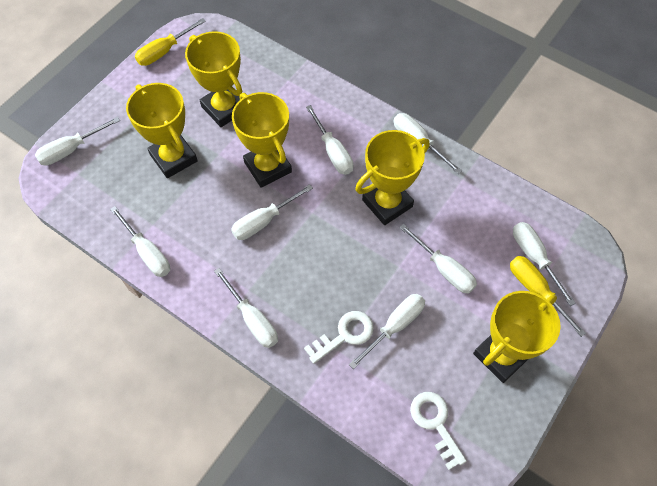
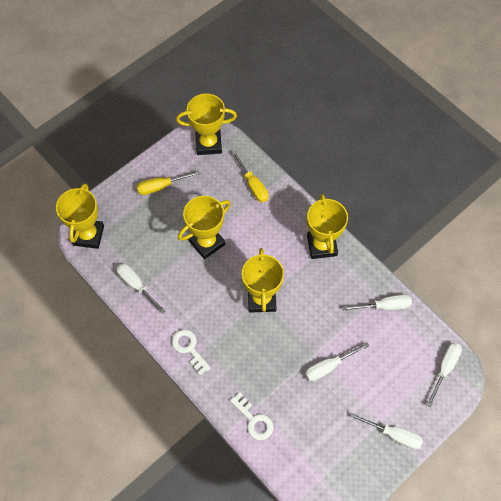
white screwdriver: 9 -> 5

